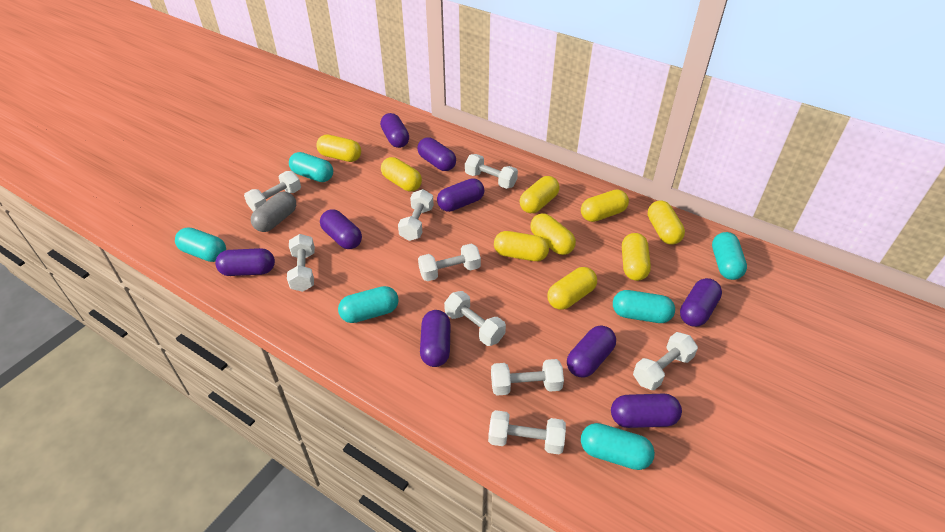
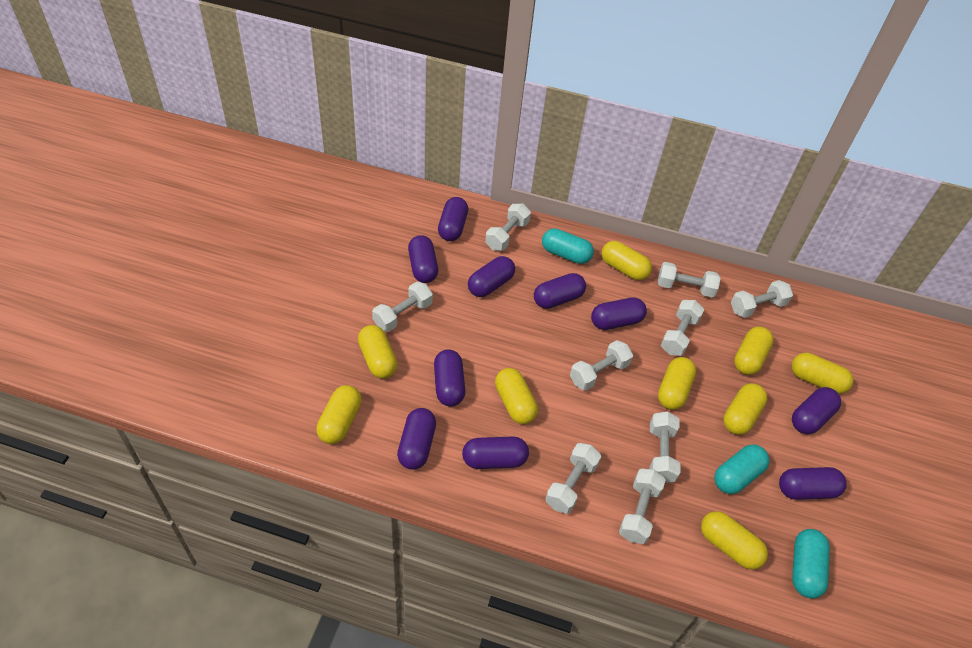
grey capsule: 1 -> 0
purple capsule: 9 -> 10
turquoise capsule: 6 -> 3

